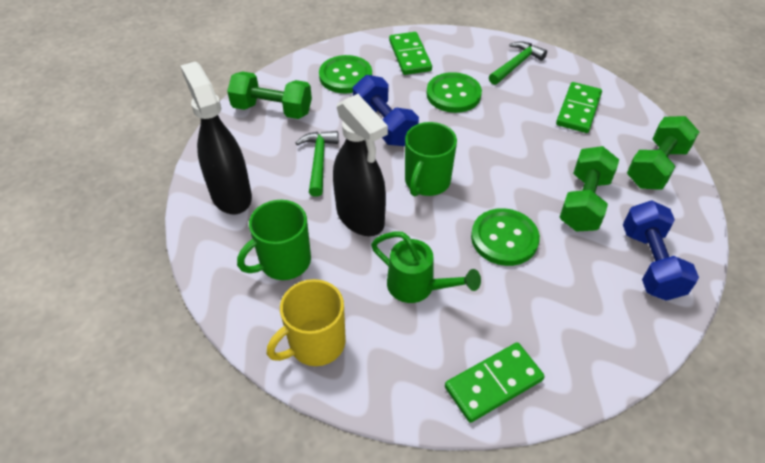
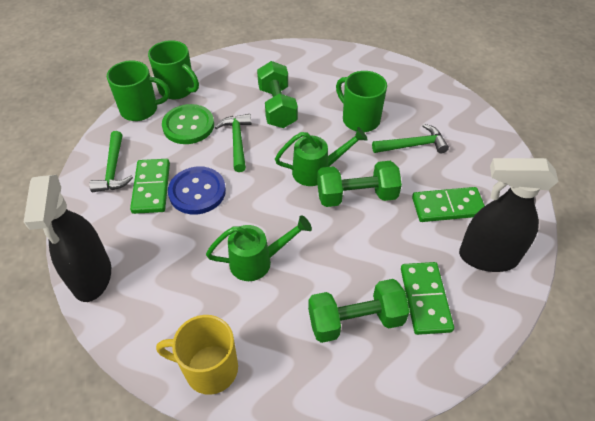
blue button: 0 -> 1
blue dumbbell: 2 -> 0
green button: 3 -> 1
green hammer: 2 -> 3
green mug: 2 -> 3
green watering can: 1 -> 2

